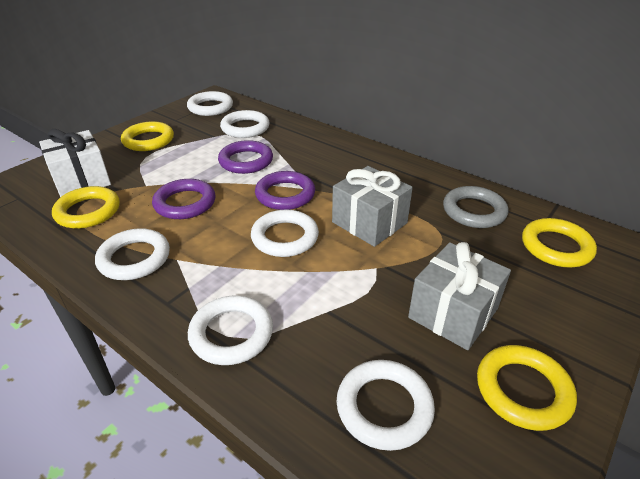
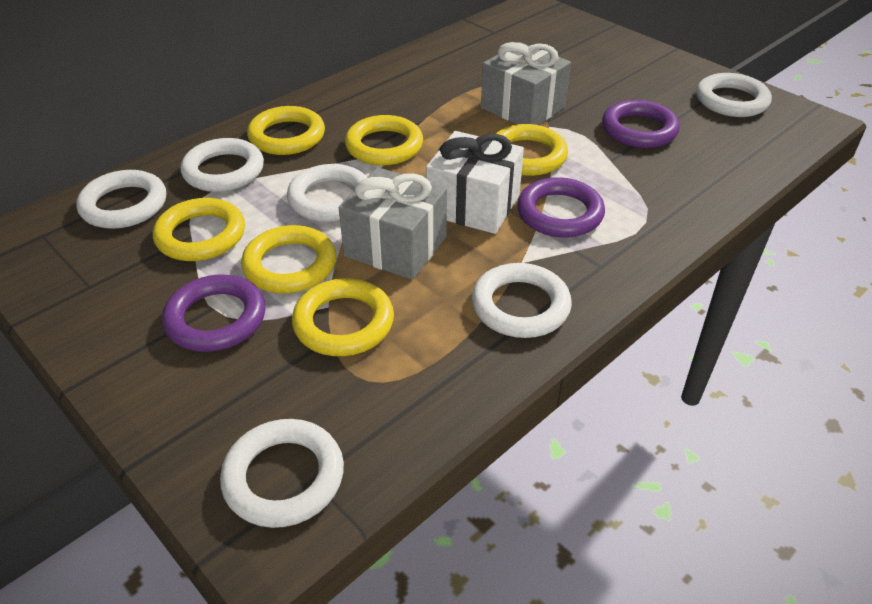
grey ring: 1 -> 0
yellow ring: 4 -> 6

